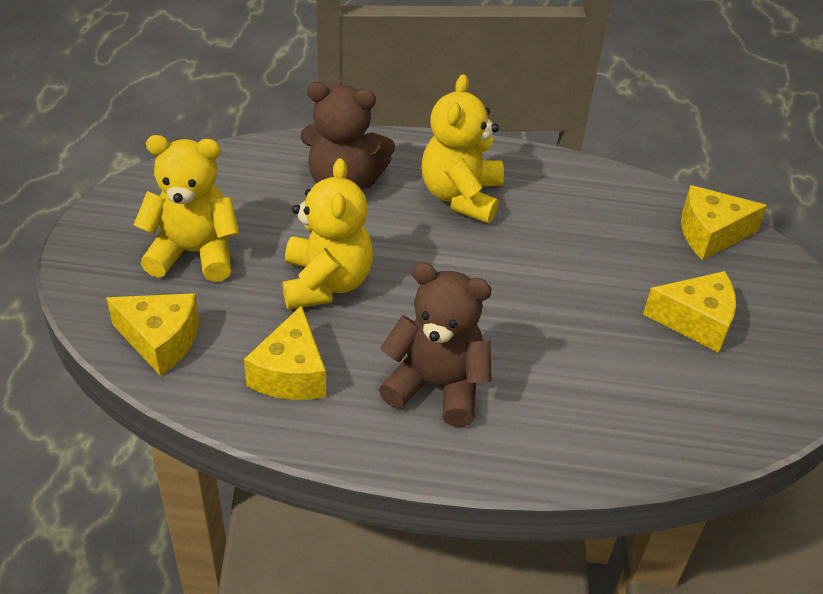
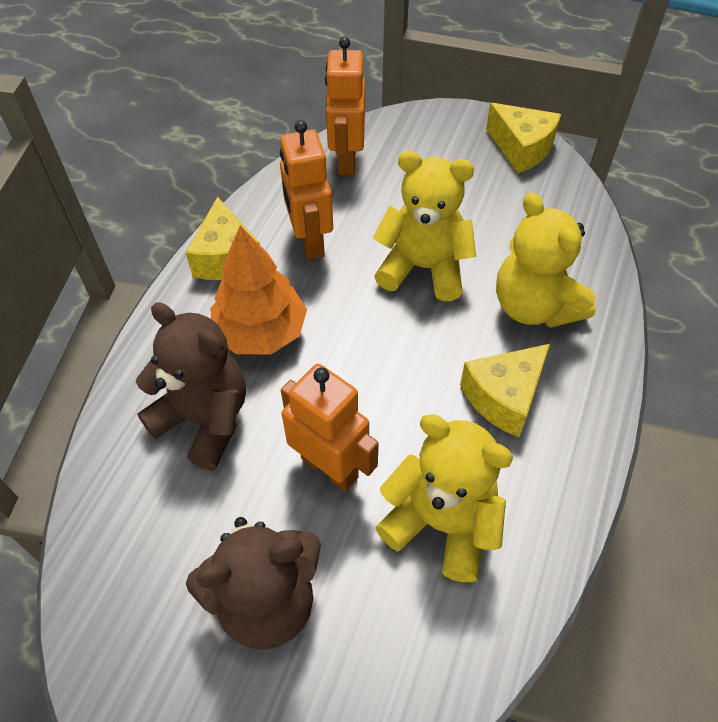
orange robot: 0 -> 3
orange tree: 0 -> 1
yellow cheese: 4 -> 3

